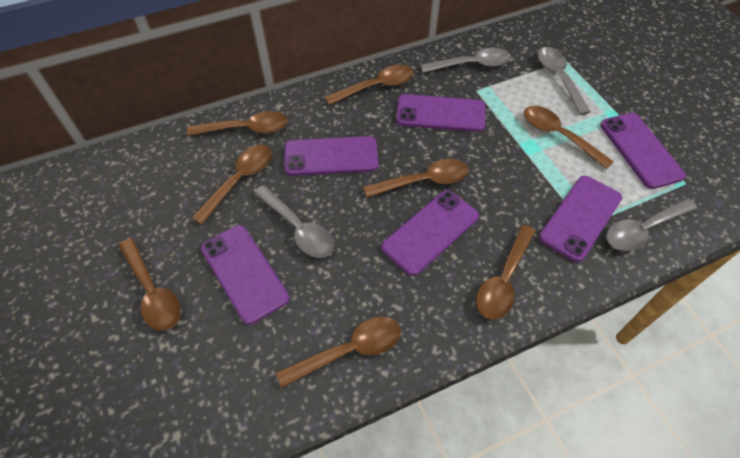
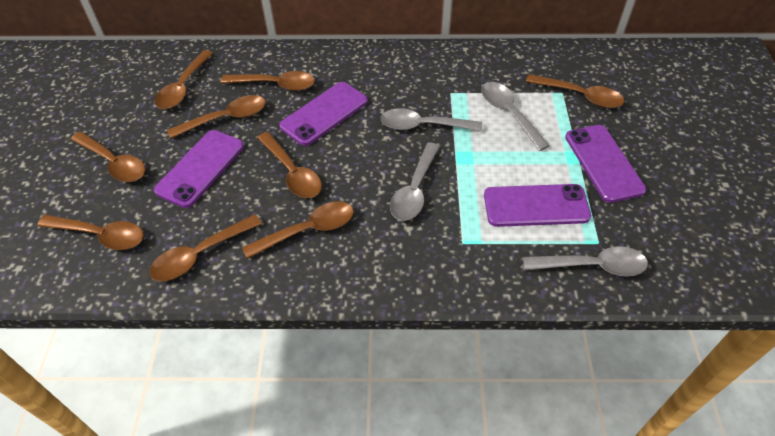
brown spoon: 8 -> 9
purple phone: 6 -> 4

